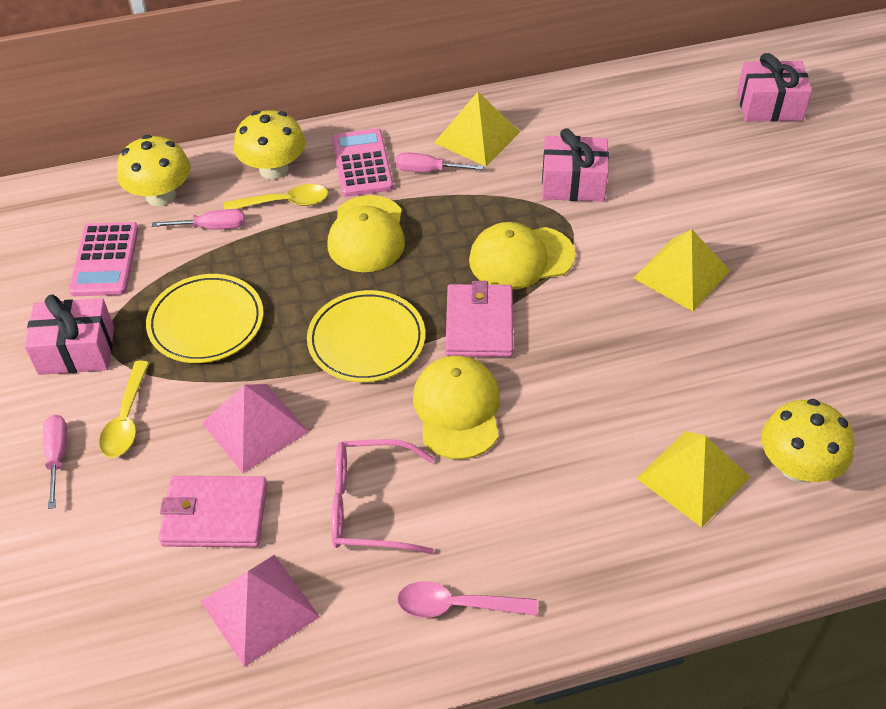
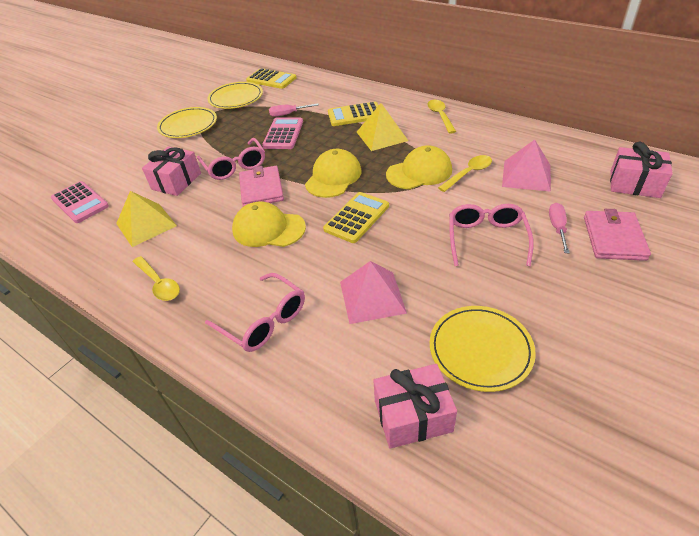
pink glasses: 1 -> 3
pink screwdriver: 3 -> 2
pink spoon: 1 -> 0
yellow calculator: 0 -> 3
yellow mushroom: 3 -> 0
yellow plate: 2 -> 3
yellow pyramid: 3 -> 2
yellow spoon: 2 -> 3

